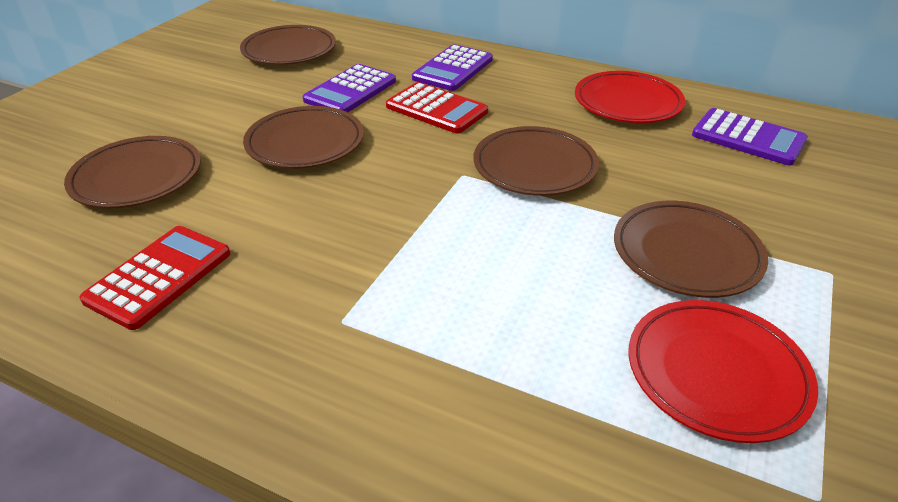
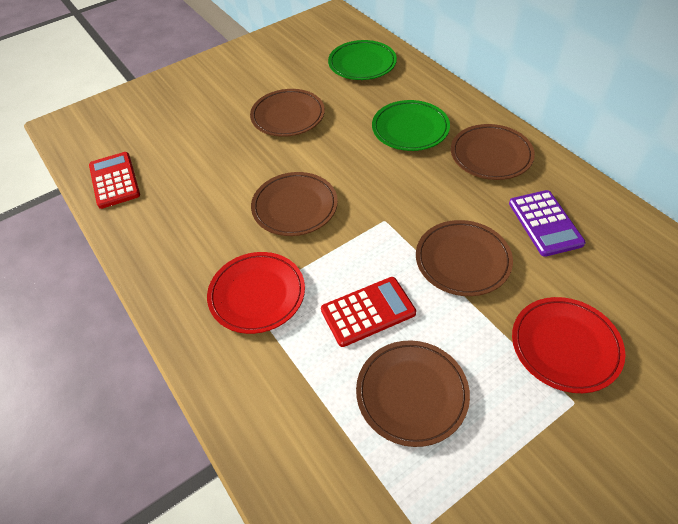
green plate: 0 -> 2
purple calculator: 3 -> 1

